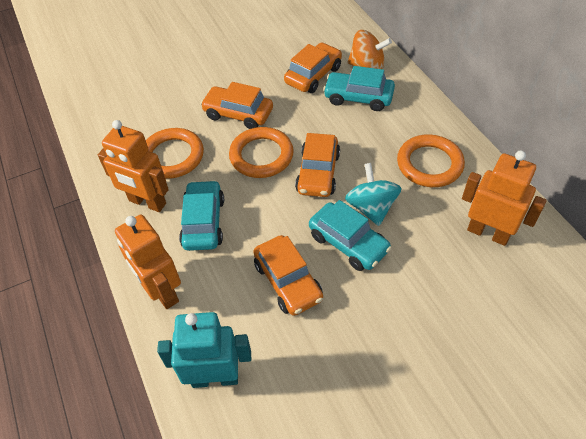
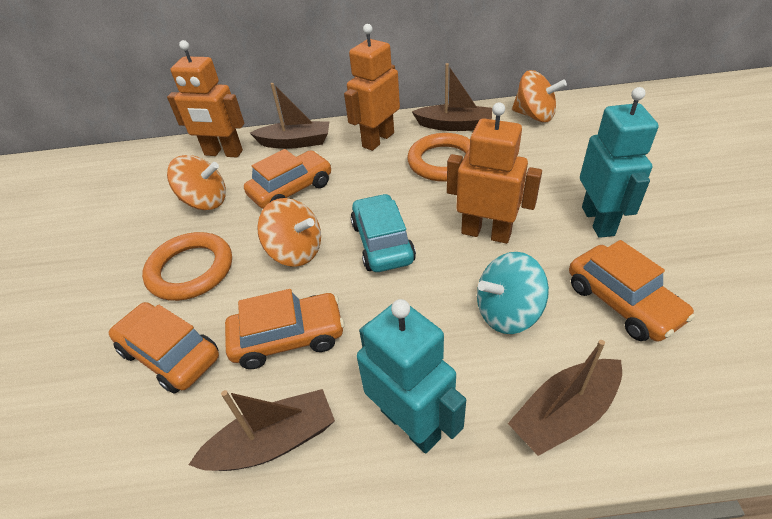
brown boat: 0 -> 4
orange ring: 3 -> 2
orange spinning top: 1 -> 3
turquoise car: 3 -> 1
turquoise robot: 1 -> 2

